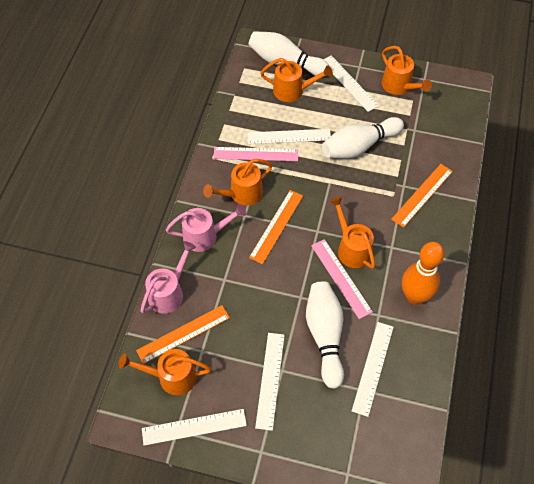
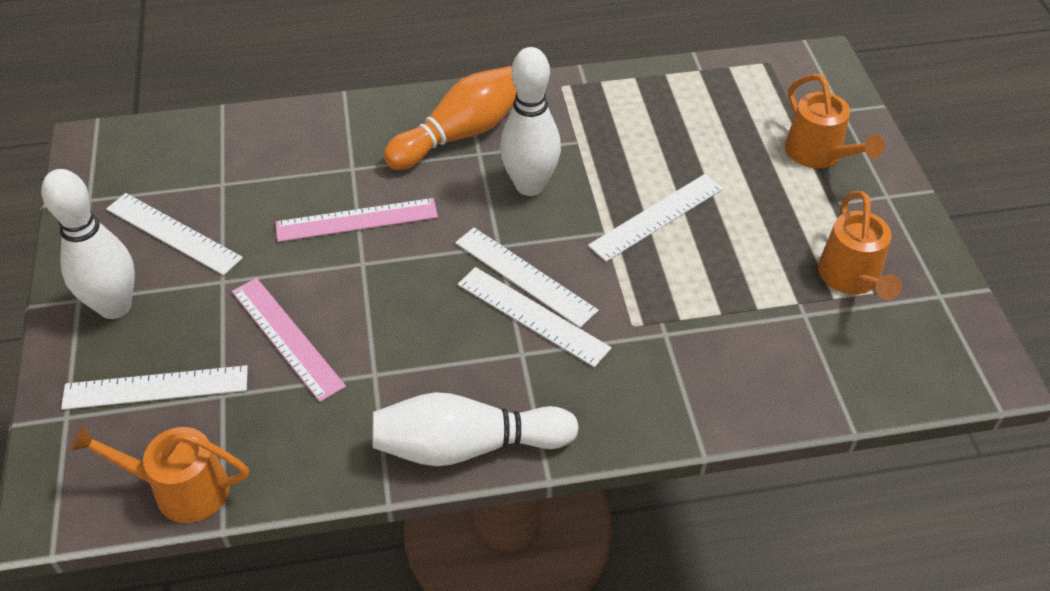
orange ruler: 3 -> 0
orange watering can: 5 -> 3
pink watering can: 2 -> 0

